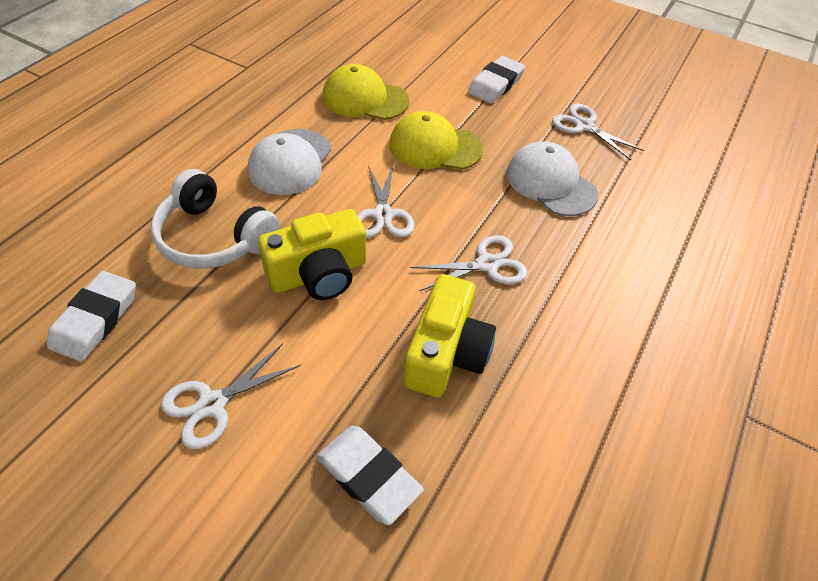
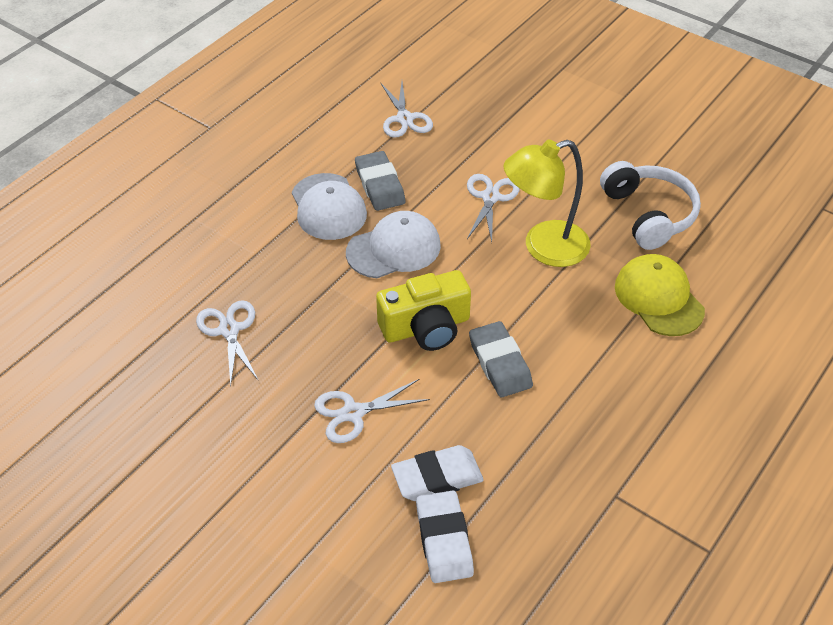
grey eraser: 0 -> 2
white eraser: 3 -> 2
yellow camera: 2 -> 1
yellow cap: 2 -> 1
yellow lamp: 0 -> 1

